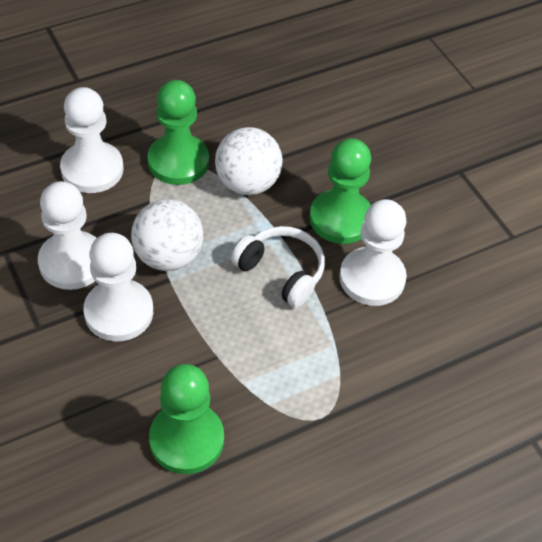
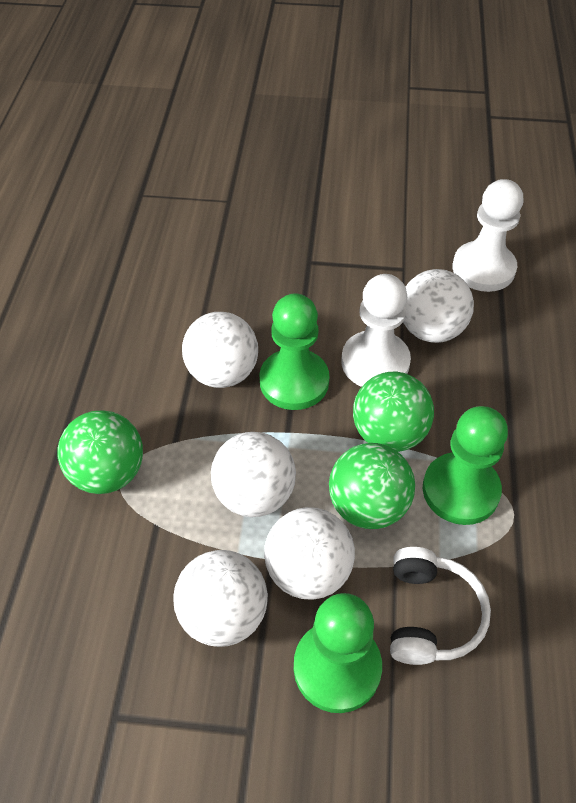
green ball: 0 -> 3
white ball: 2 -> 5
white pawn: 4 -> 2

